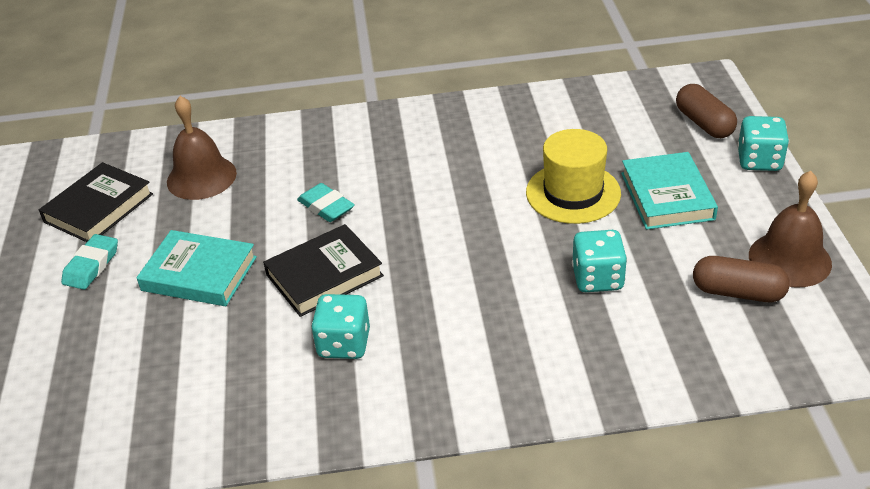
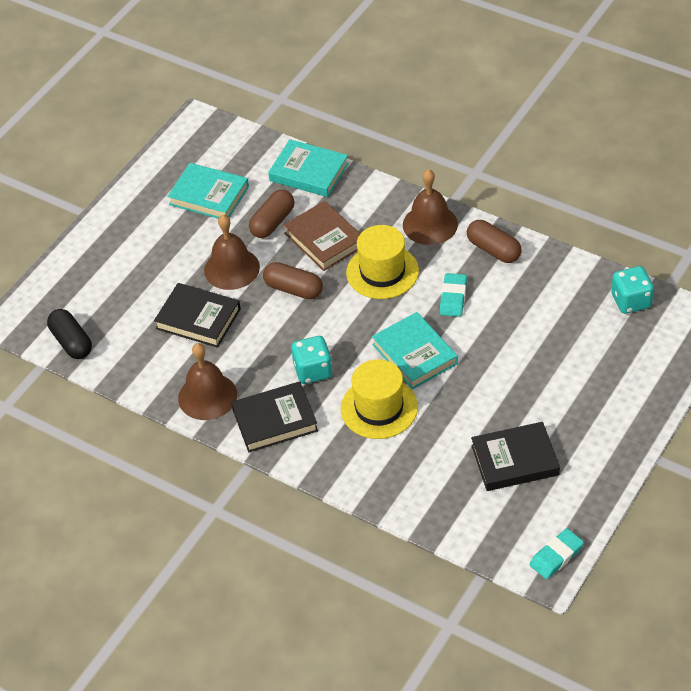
black book: 2 -> 3
black capsule: 0 -> 1
brown bell: 2 -> 3
brown book: 0 -> 1
brown capsule: 2 -> 3
turquoise book: 2 -> 3
turquoise dice: 3 -> 2
yellow hat: 1 -> 2

